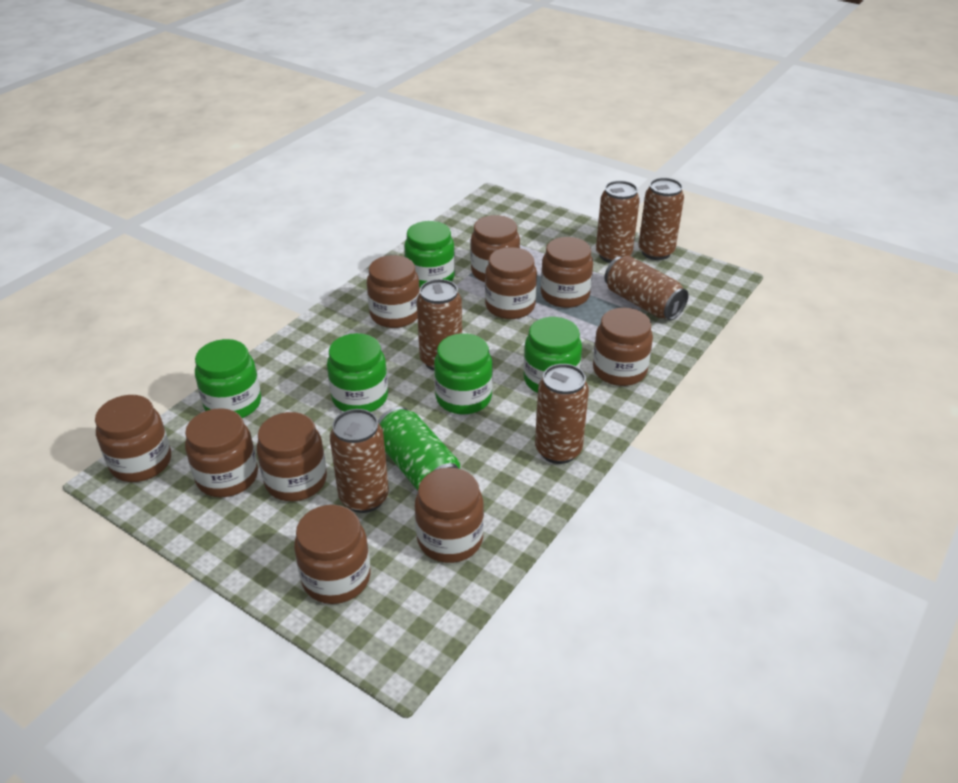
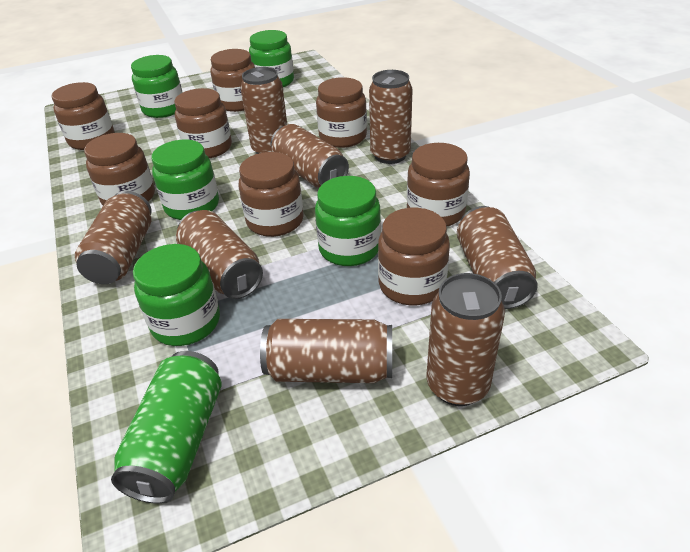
brown can: 6 -> 8
brown jar: 10 -> 8

